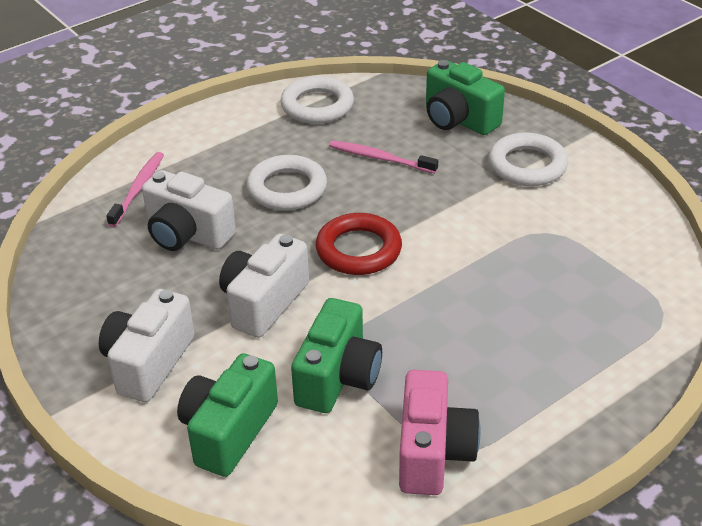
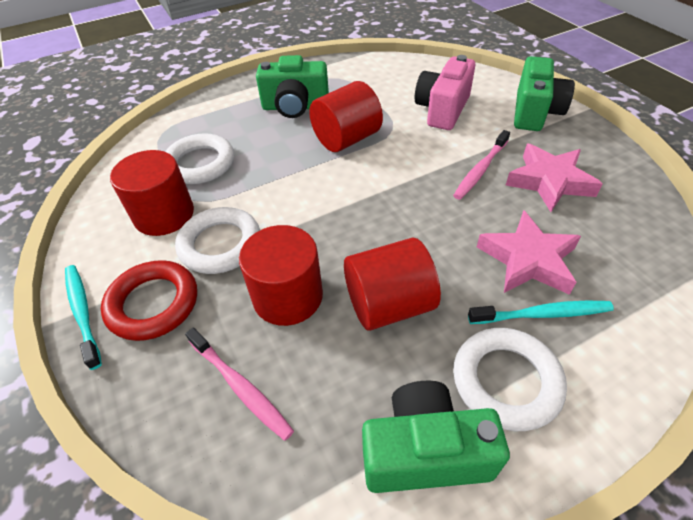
pink star: 0 -> 2
red cylinder: 0 -> 4
turquoise toothbrush: 0 -> 2
white camera: 3 -> 0

